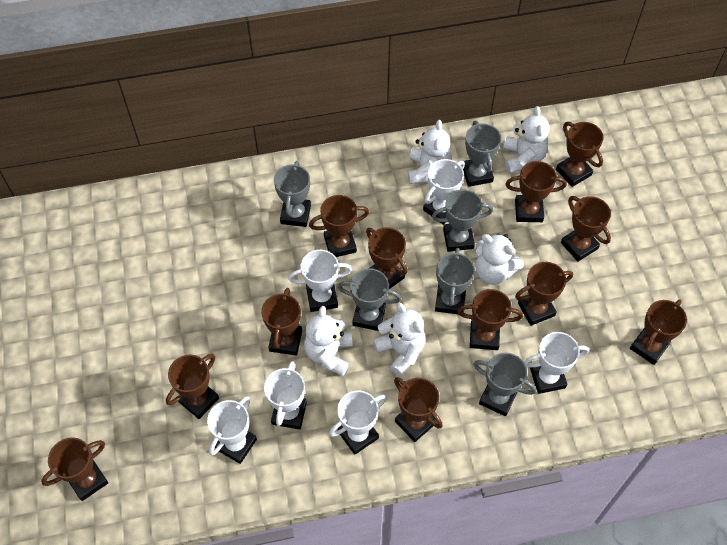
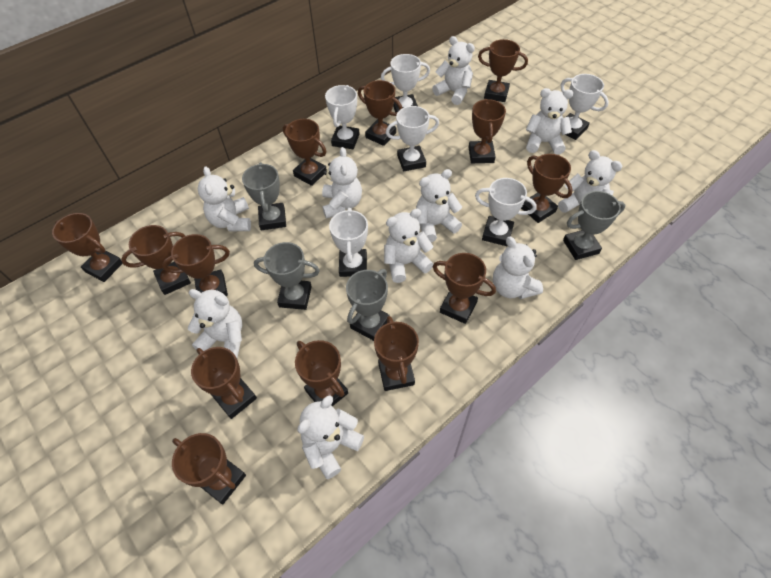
brown trophy: 12 -> 13
grey trophy: 6 -> 4
white teddy bear: 5 -> 10

